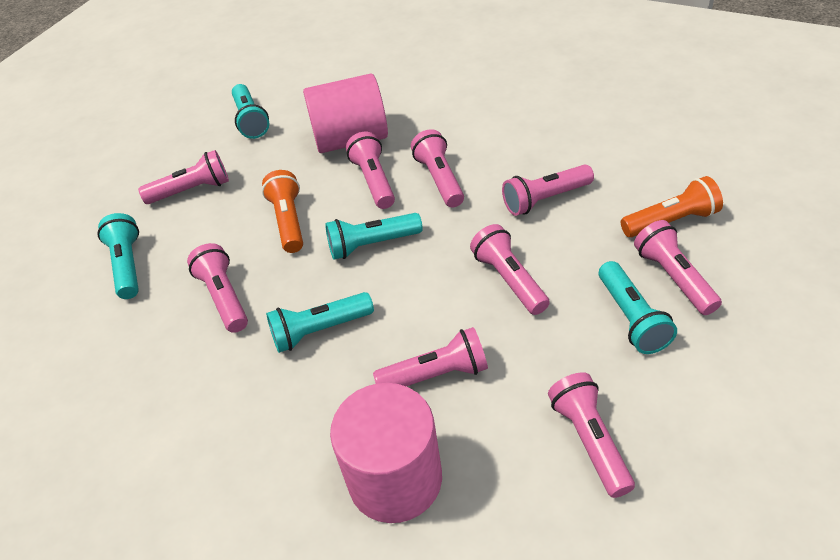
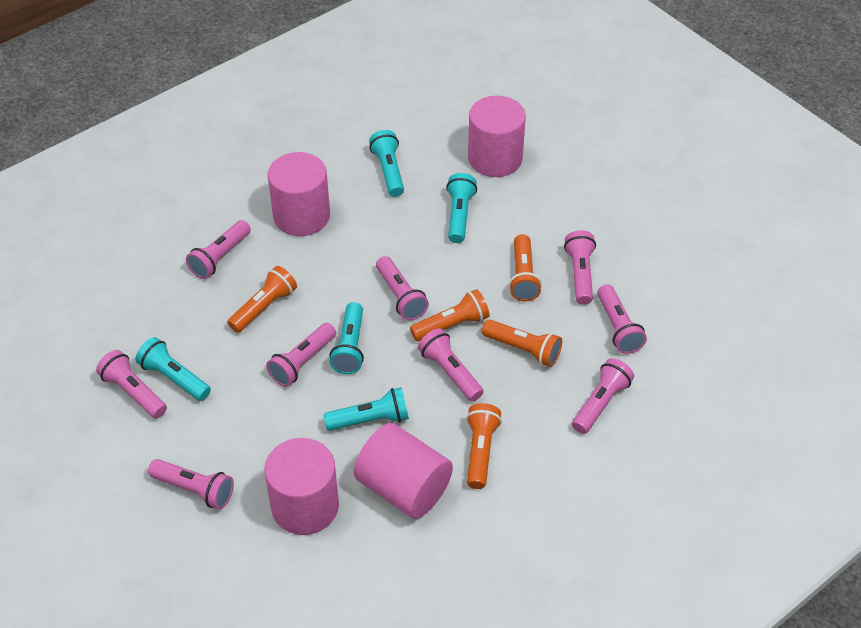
orange flashlight: 2 -> 5
pink cylinder: 2 -> 4

